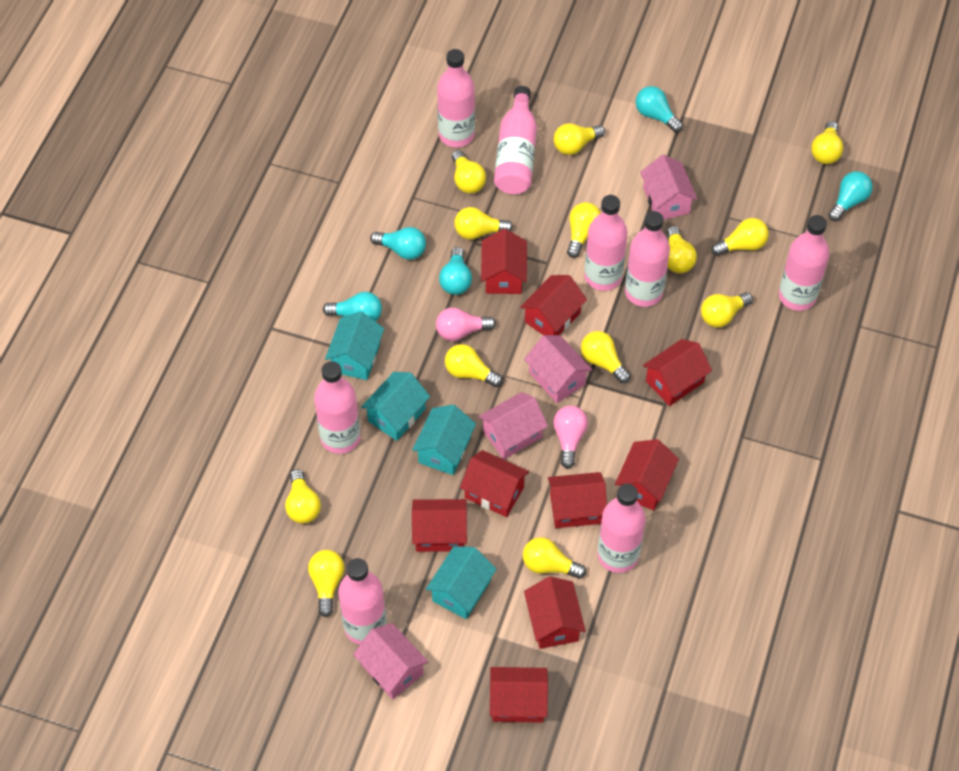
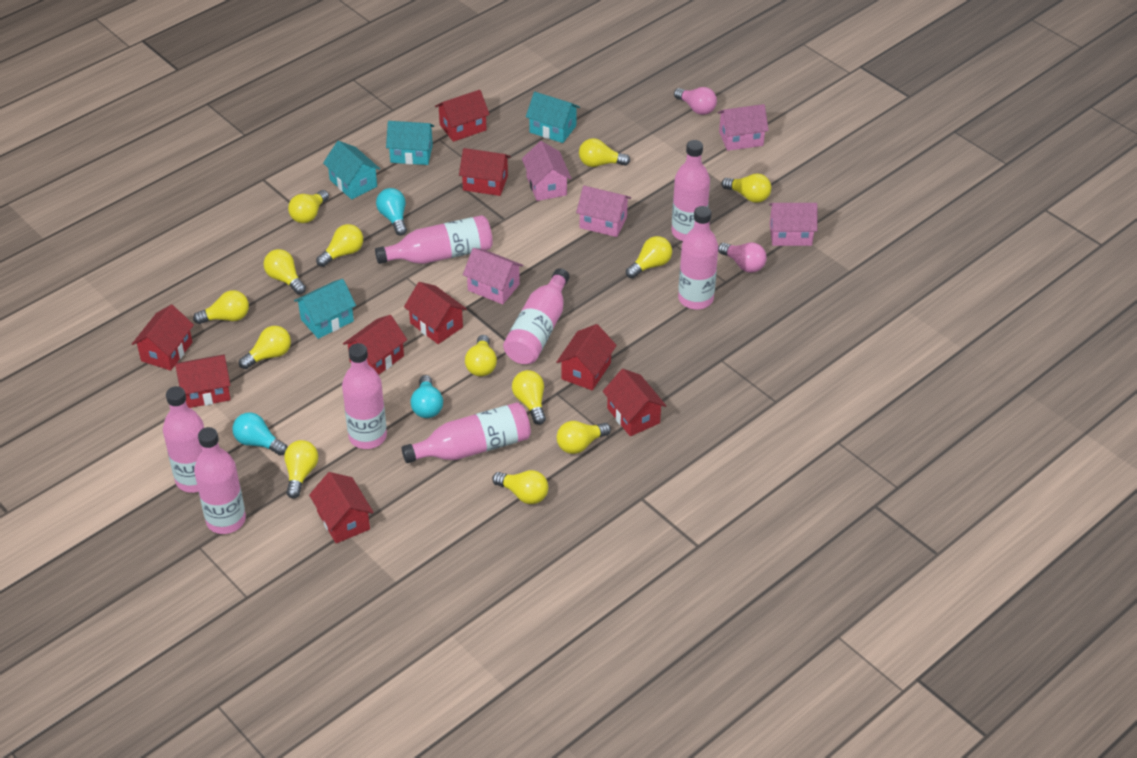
pink house: 4 -> 5
turquoise light bulb: 5 -> 3

